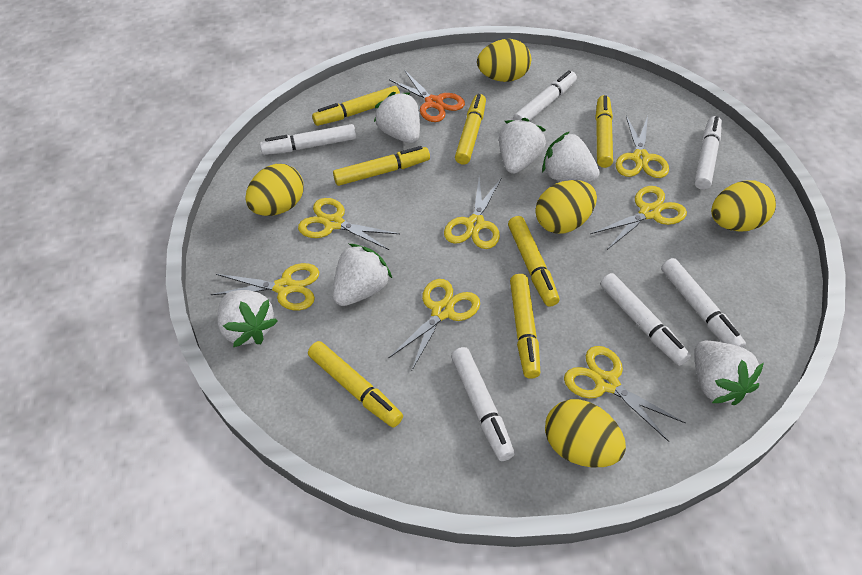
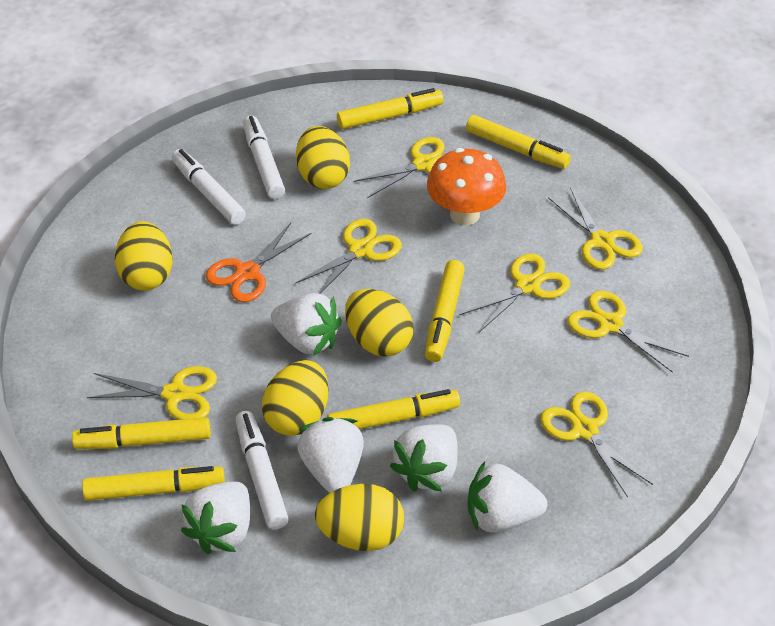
orange mushroom: 0 -> 1
white marker: 6 -> 3
white strawberry: 6 -> 5
yellow marker: 7 -> 6

